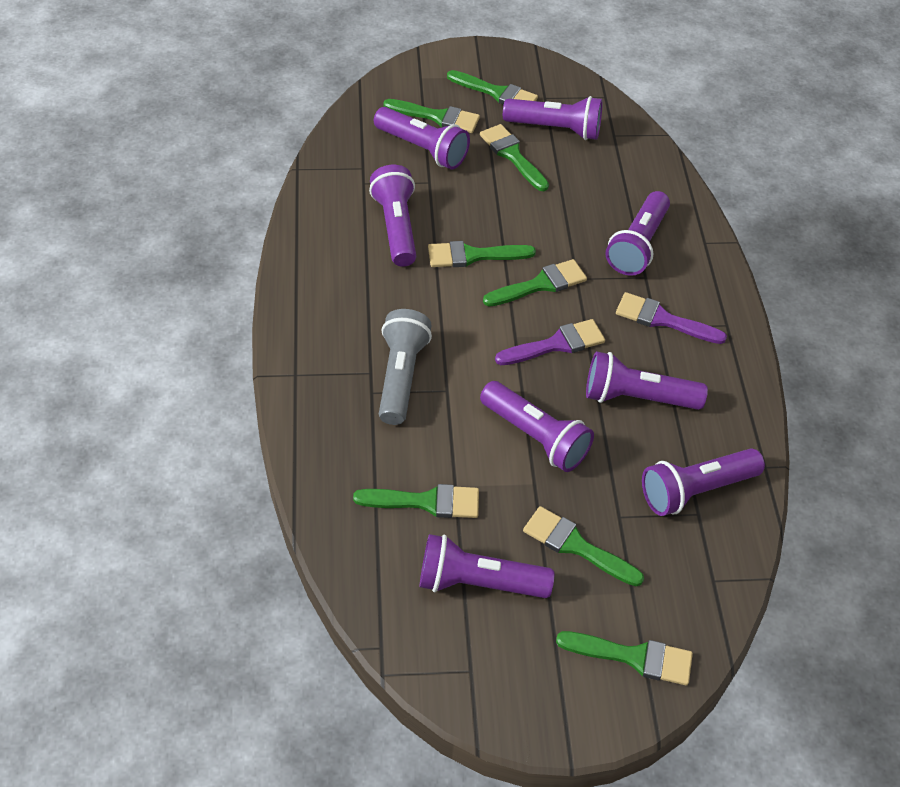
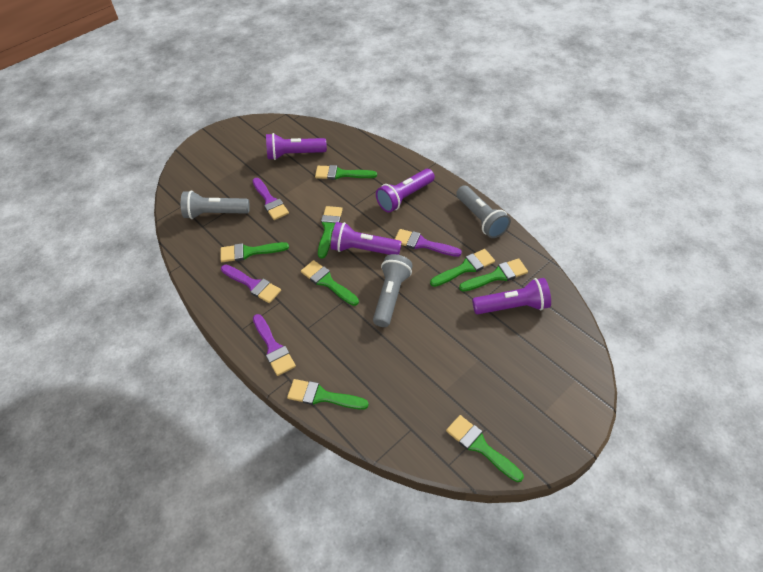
grey flashlight: 1 -> 3
purple brush: 2 -> 4
purple flashlight: 8 -> 4

